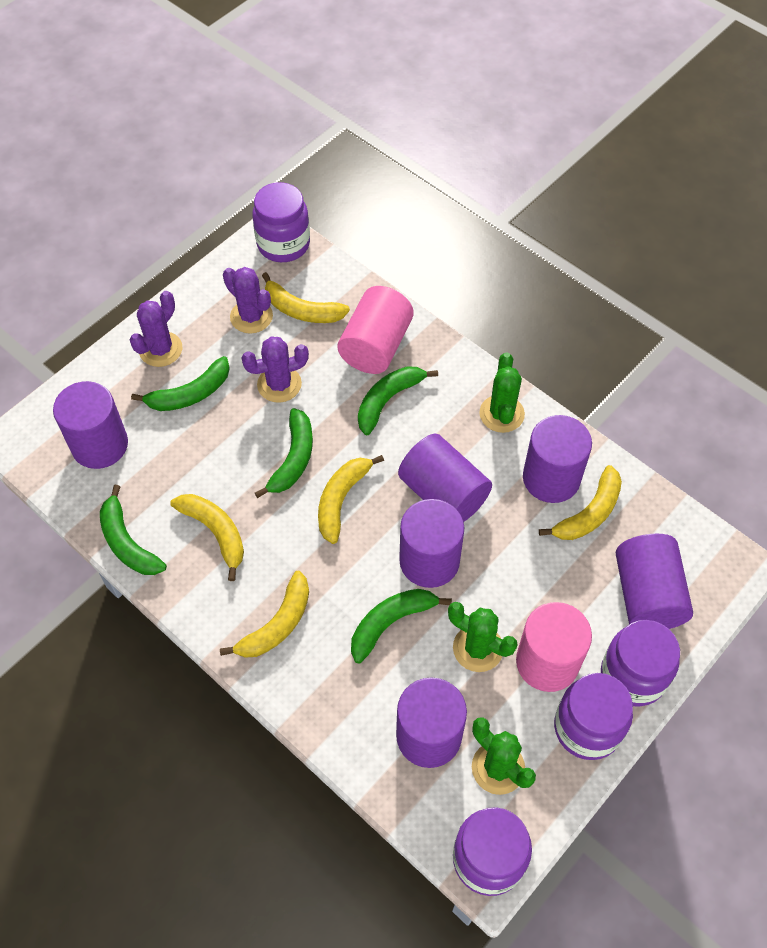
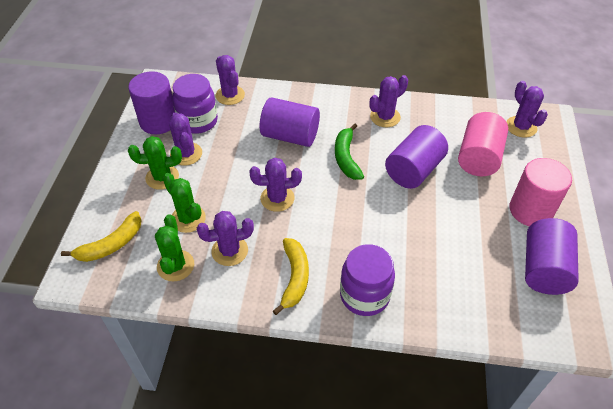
green banana: 5 -> 1
purple cactus: 3 -> 6
purple cylinder: 6 -> 4
purple jar: 4 -> 2
yellow banana: 5 -> 2

